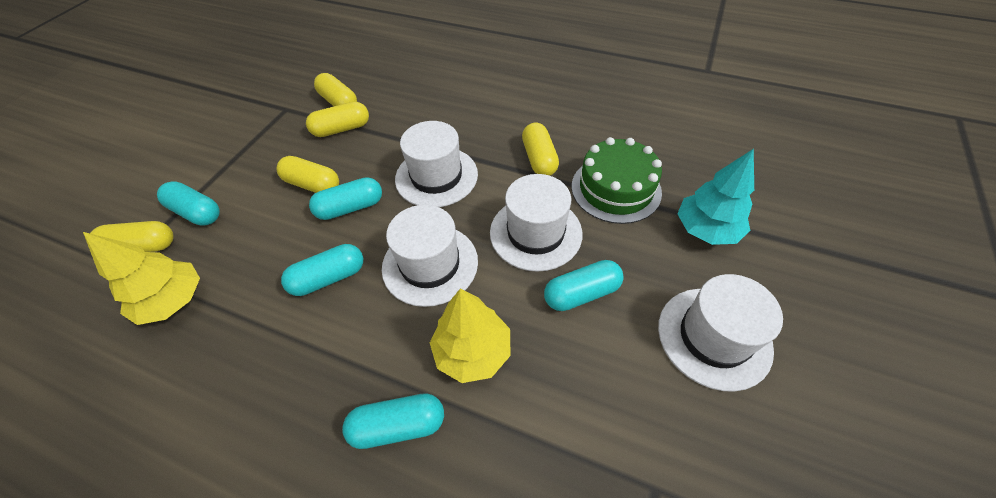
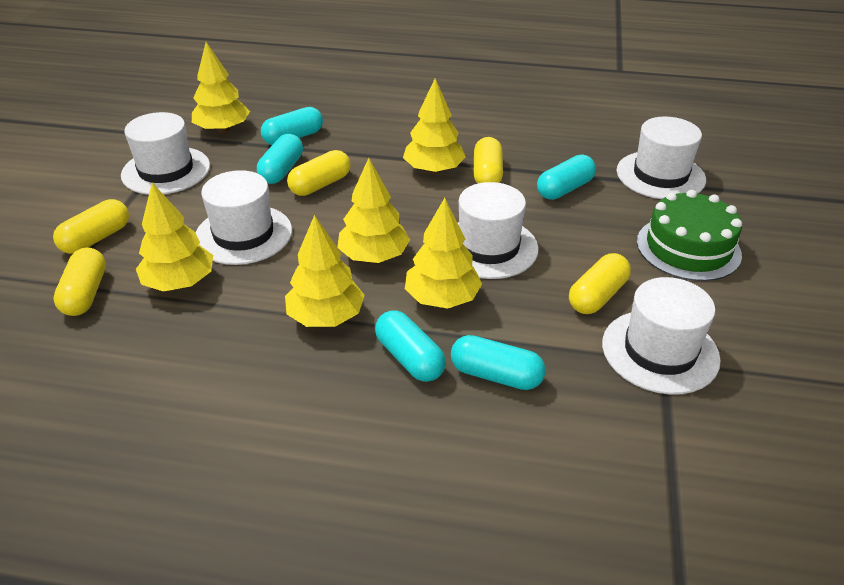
turquoise tree: 1 -> 0
white hat: 4 -> 5
yellow tree: 2 -> 6

